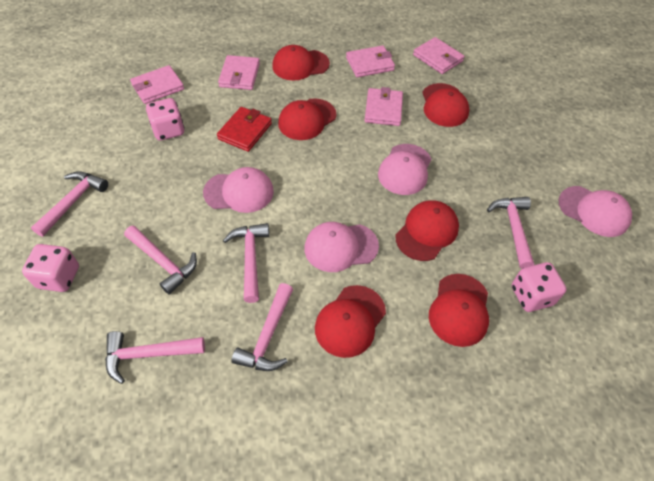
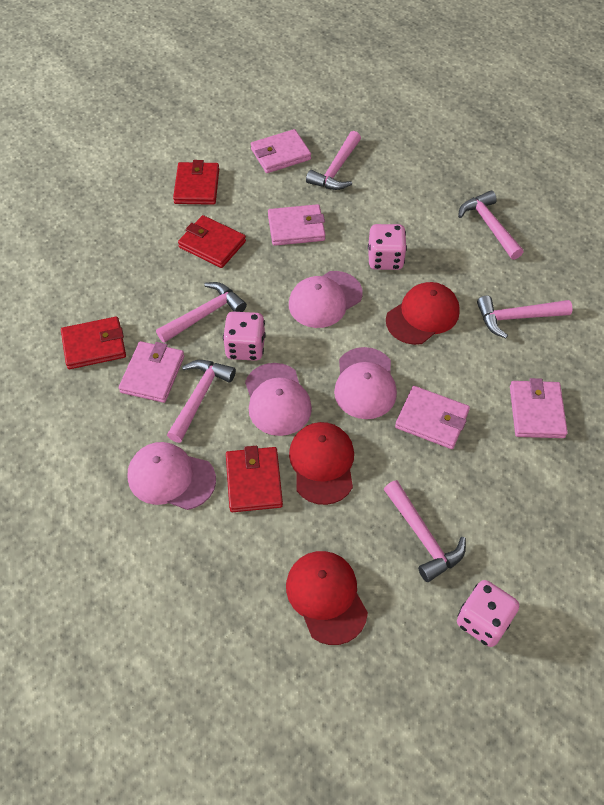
red cap: 6 -> 3
red wallet: 1 -> 4

